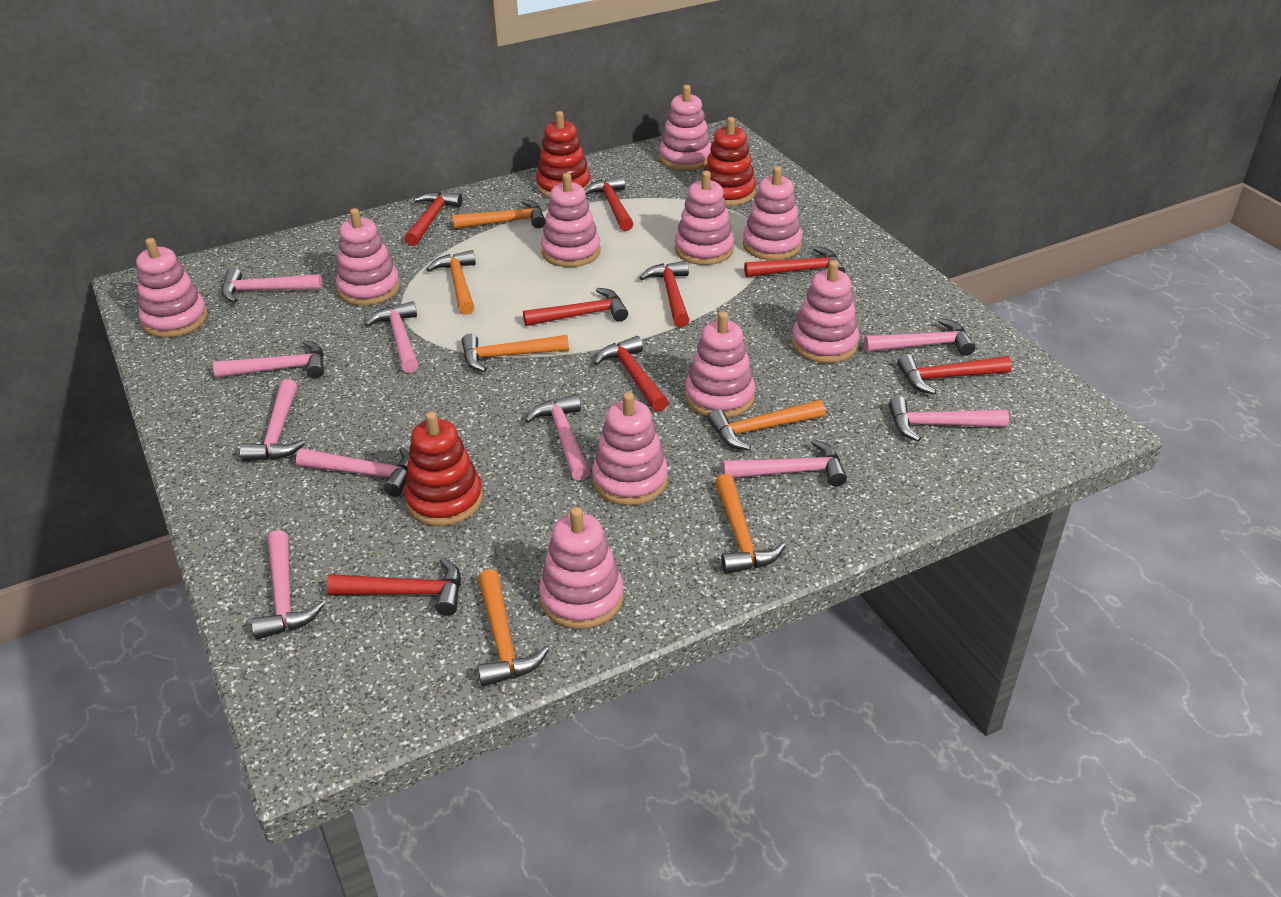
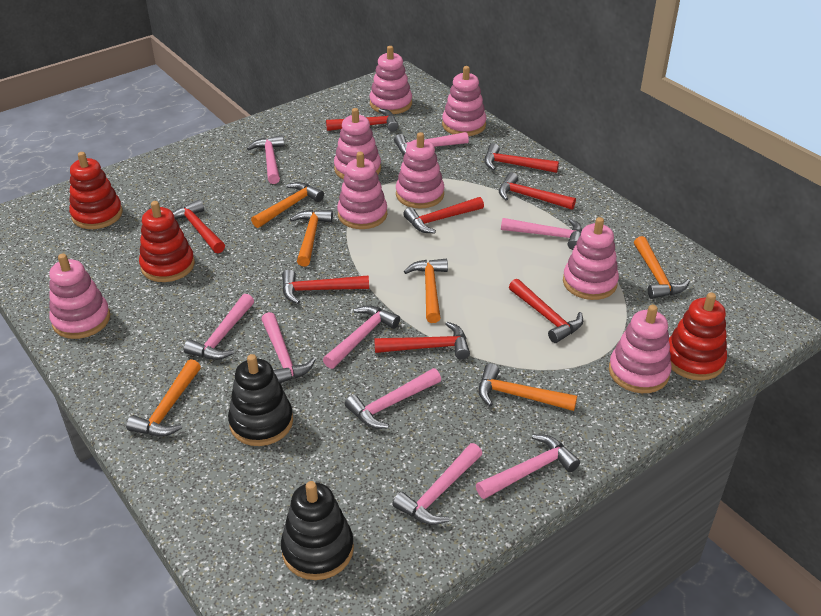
black stacking toy: 0 -> 2
pink hammer: 10 -> 9
pink stacking toy: 10 -> 8

